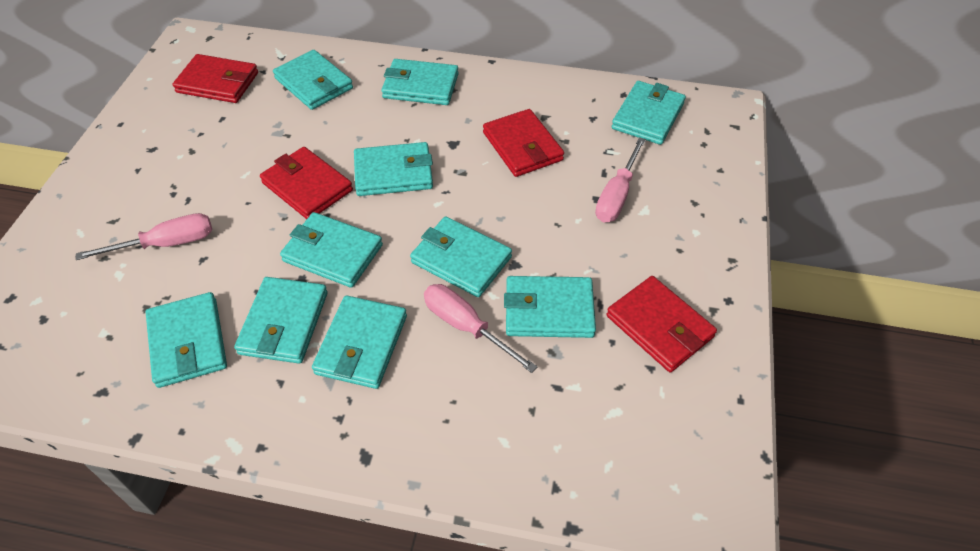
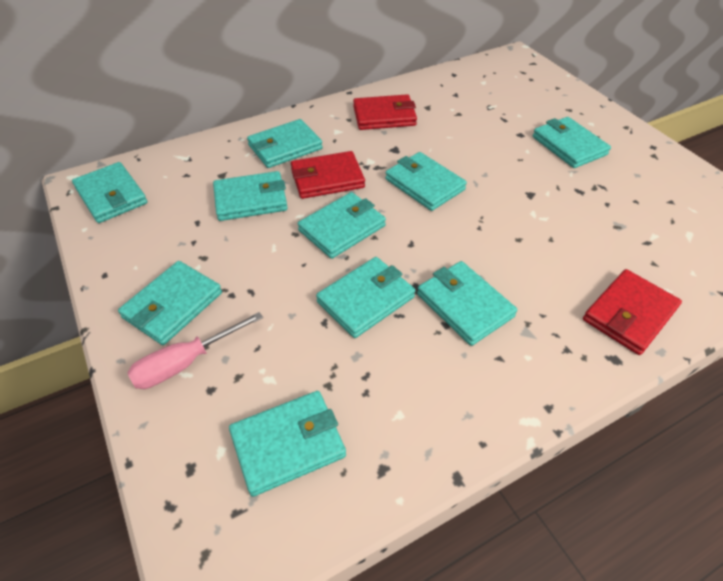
pink screwdriver: 3 -> 1
red wallet: 4 -> 3

